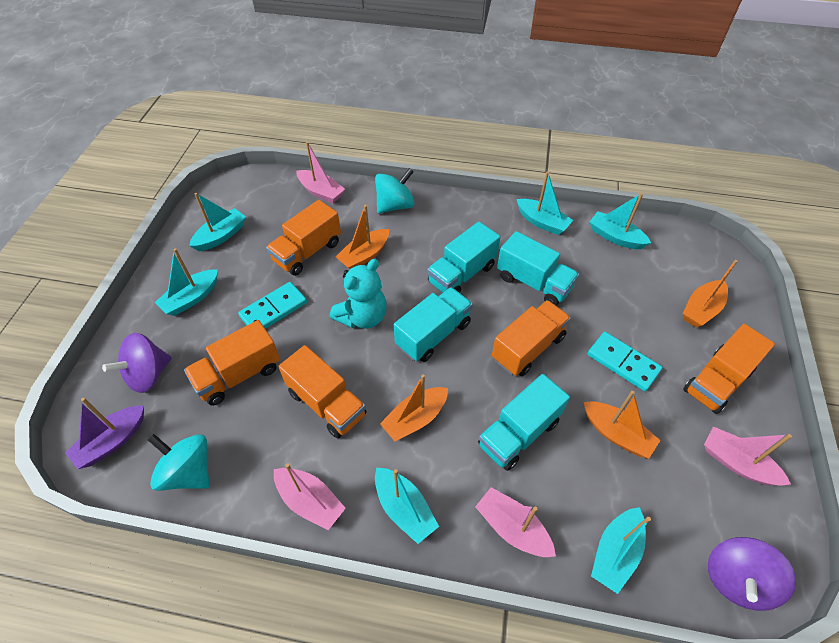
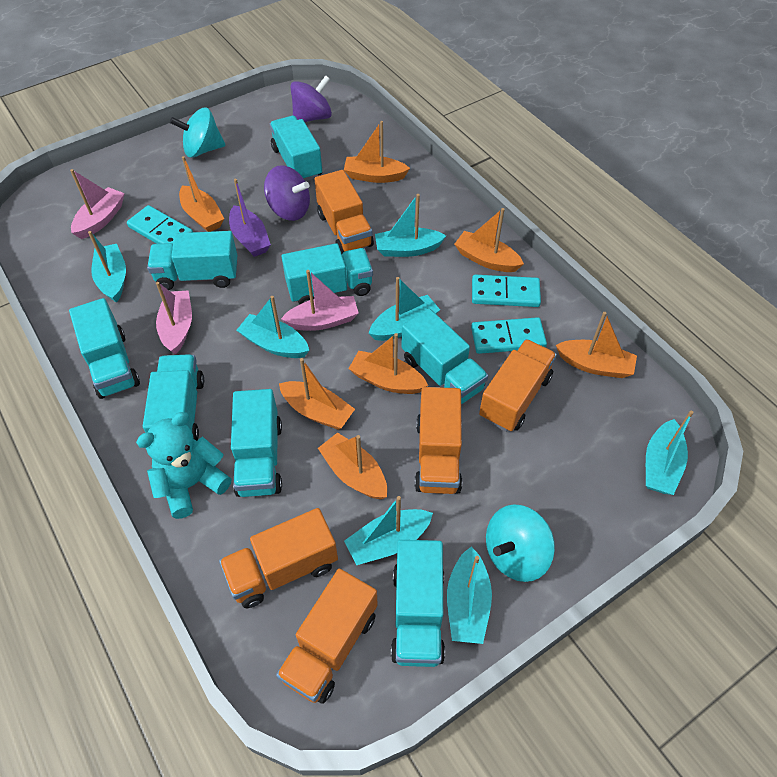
orange boat: 4 -> 7
pink boat: 4 -> 3
turquoise boat: 6 -> 7
turquoise domino: 2 -> 3
turquoise truck: 4 -> 8

